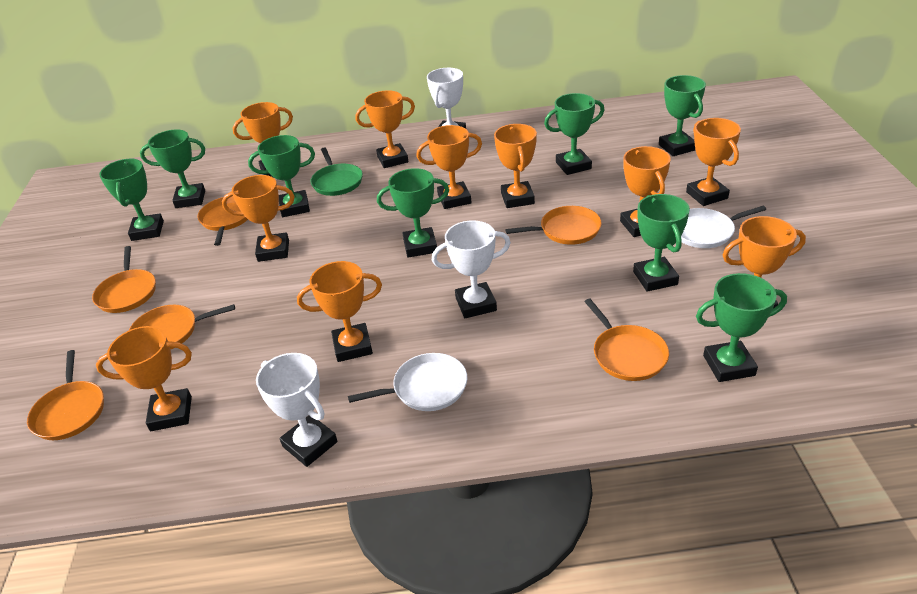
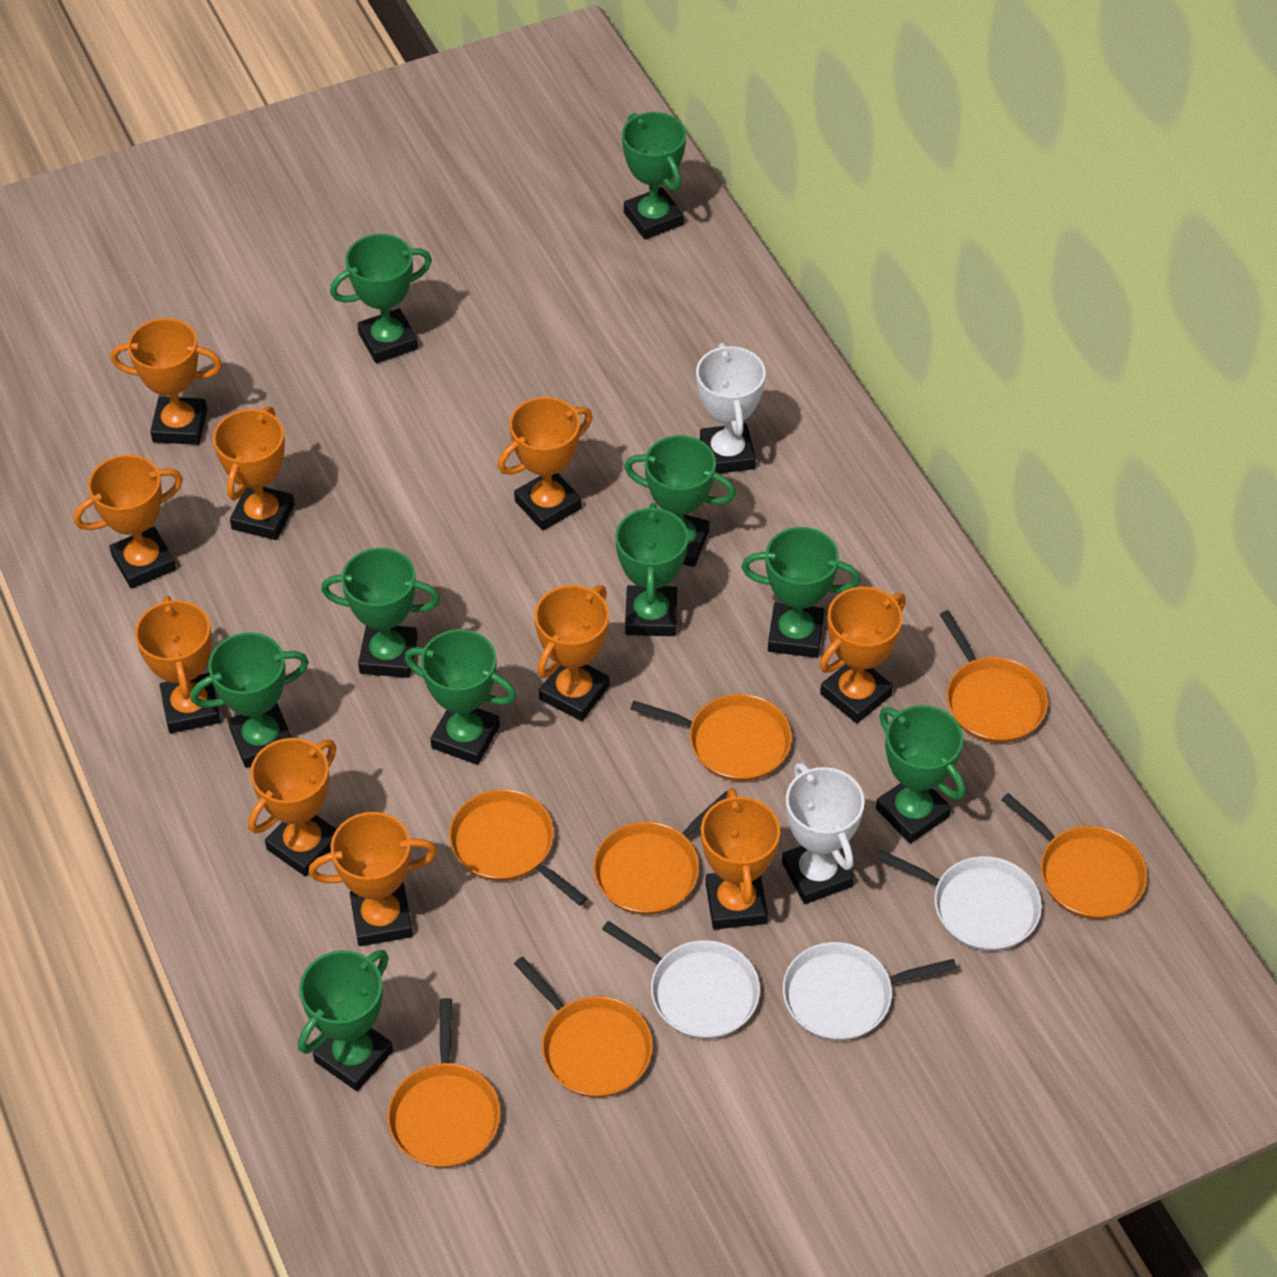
green pan: 1 -> 0
green trophy: 8 -> 10
orange pan: 6 -> 7
white pan: 2 -> 3
white trophy: 3 -> 2

